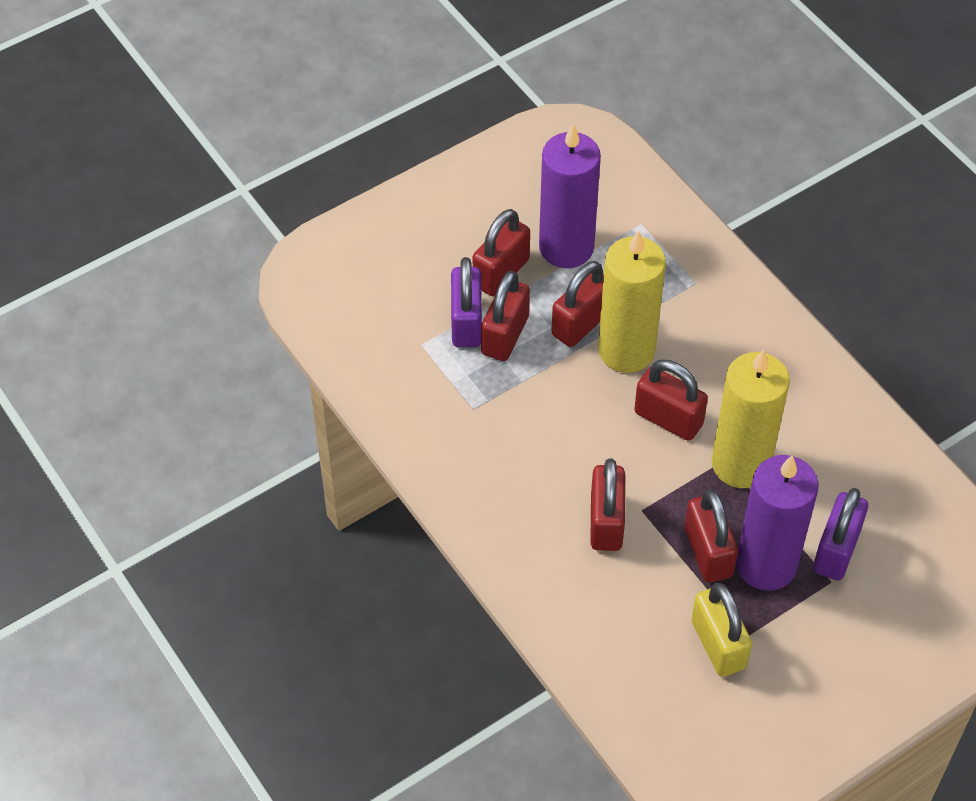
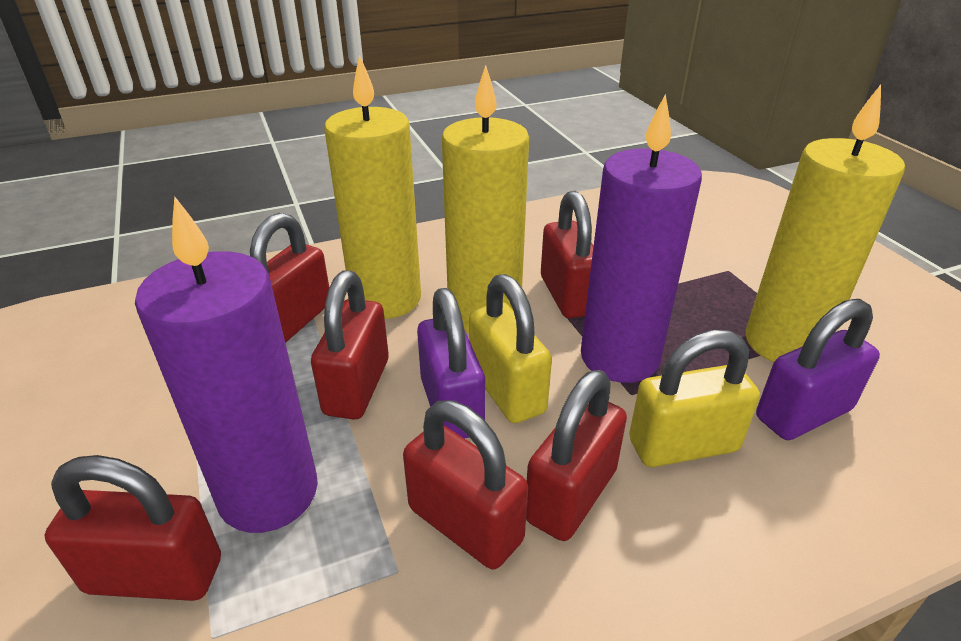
yellow candle: 2 -> 3
yellow padlock: 1 -> 2

